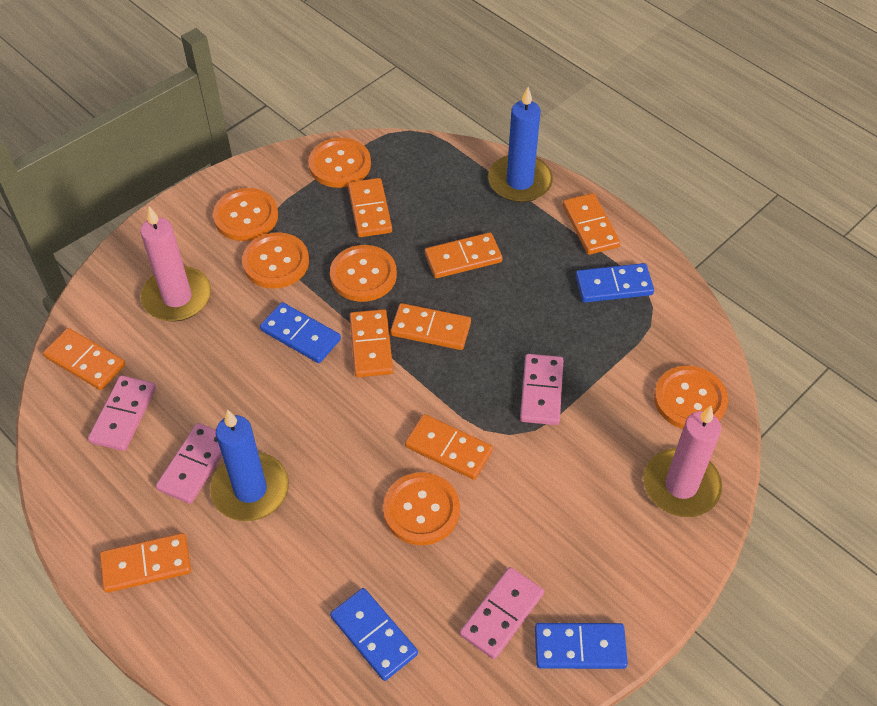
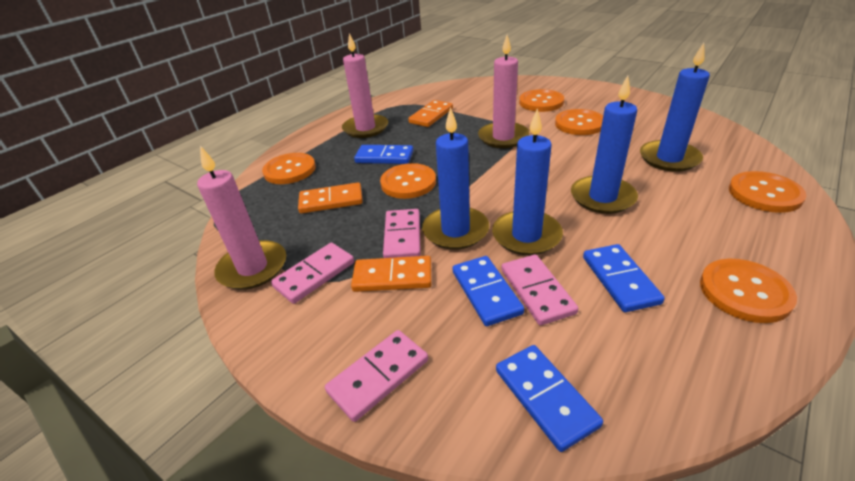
blue candle: 2 -> 4
orange domino: 8 -> 3
pink candle: 2 -> 3

